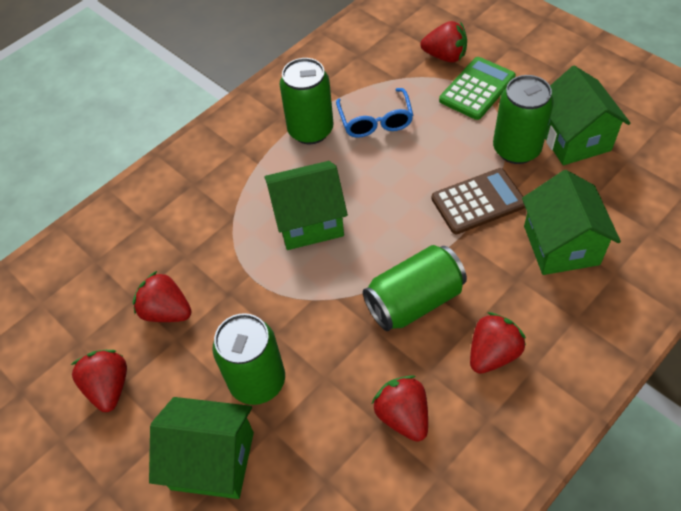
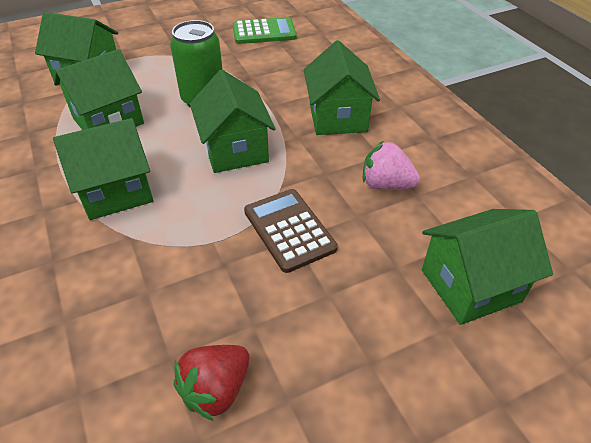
blue glasses: 1 -> 0
green can: 4 -> 1
green house: 4 -> 6
pink strawberry: 0 -> 1
red strawberry: 5 -> 1

